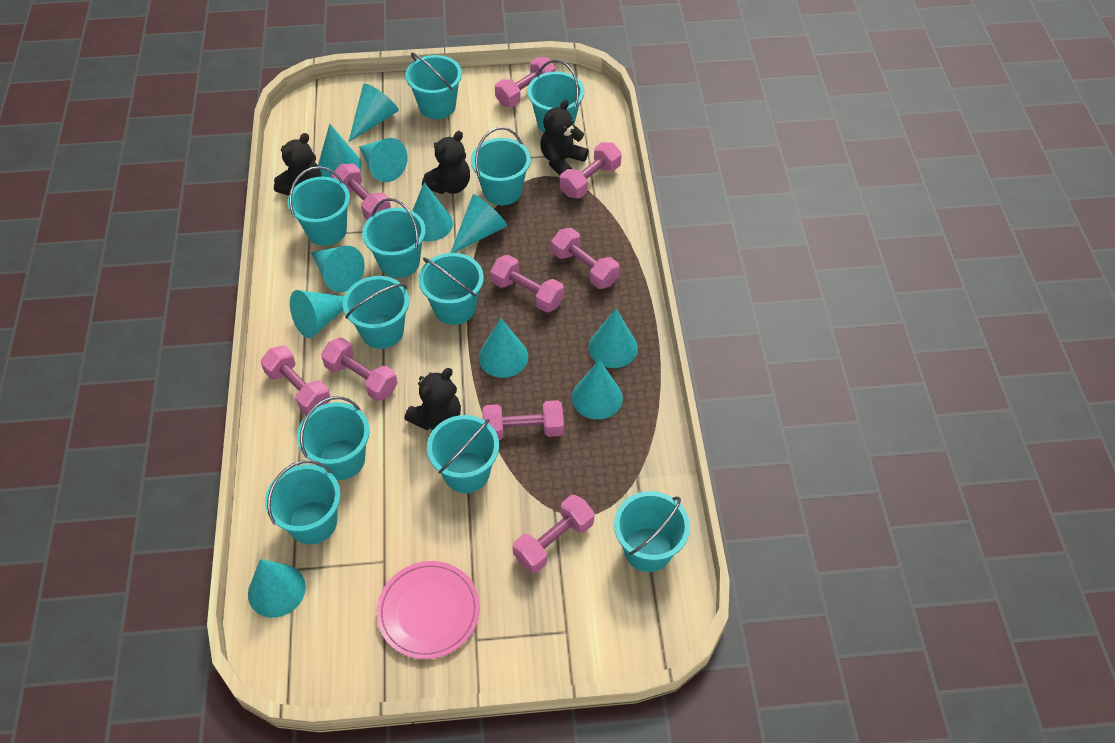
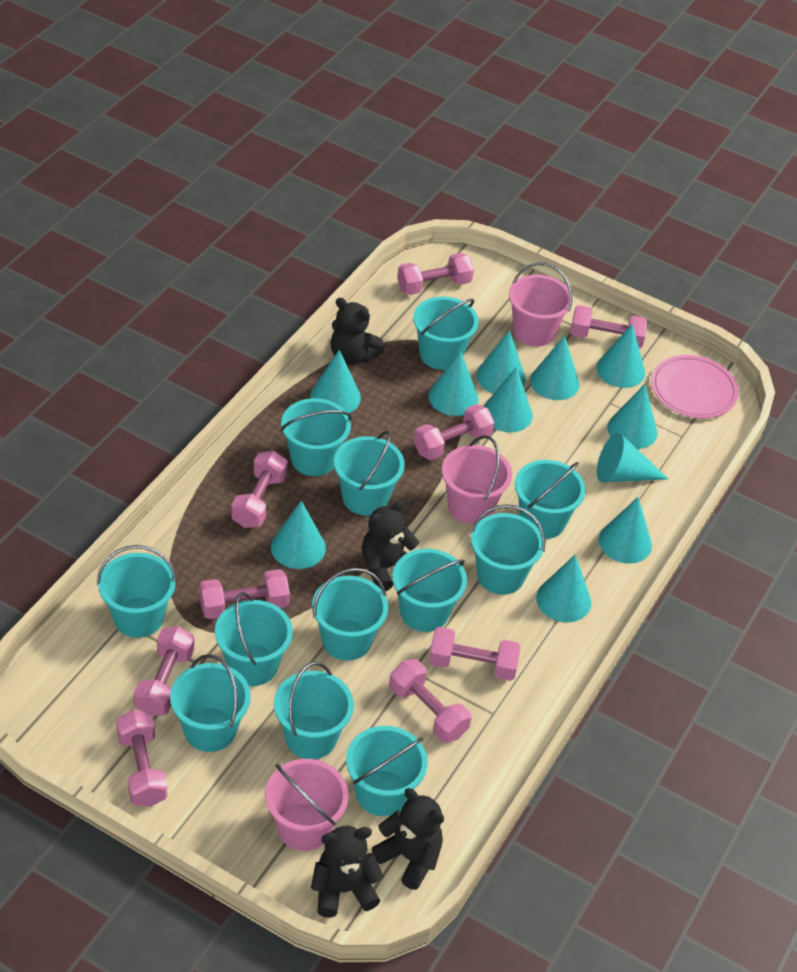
pink bucket: 0 -> 3
turquoise bucket: 11 -> 12

